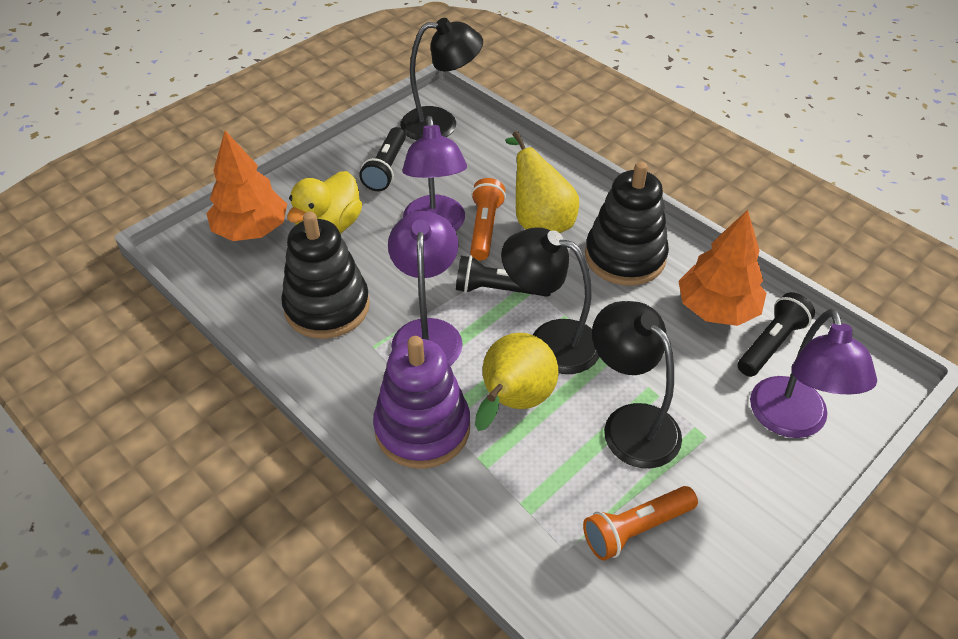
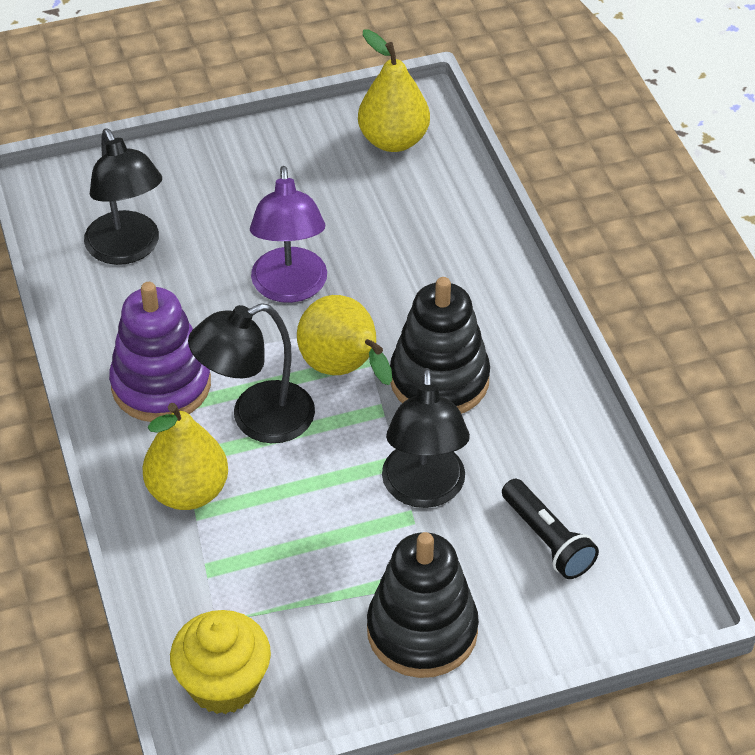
black flashlight: 3 -> 1
orange flashlight: 2 -> 0
orange tree: 2 -> 0
purple lamp: 3 -> 1
yellow cupcake: 0 -> 1
yellow duck: 1 -> 0
yellow pear: 2 -> 3

